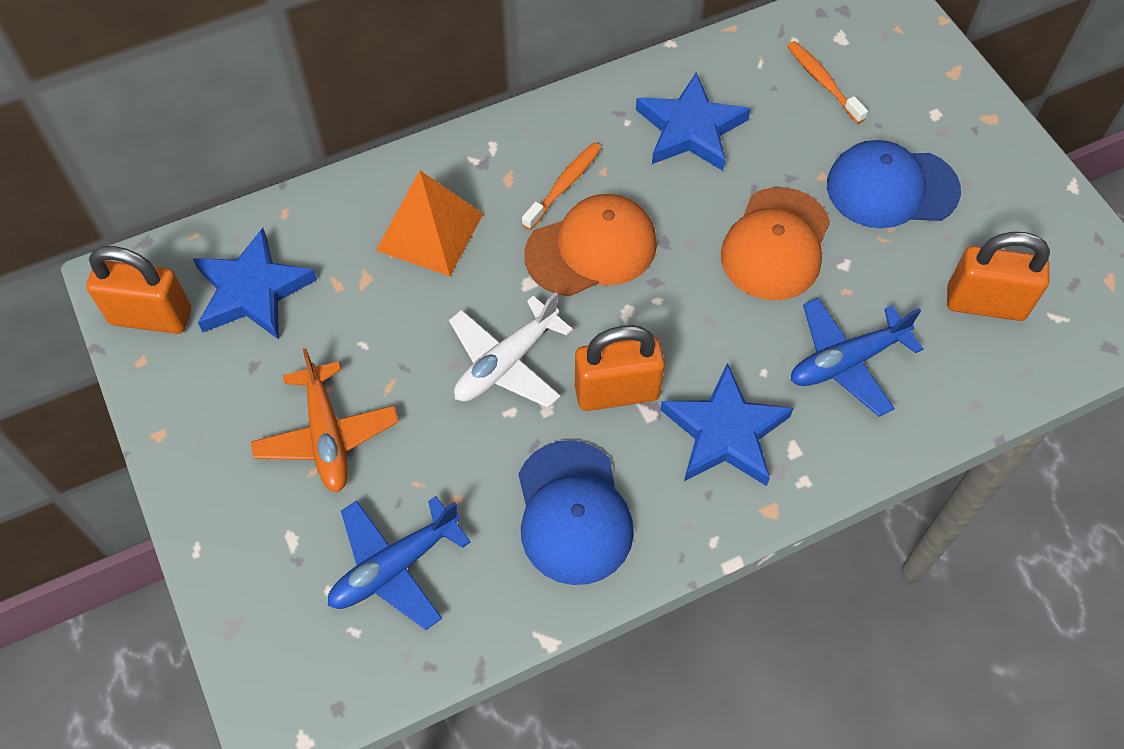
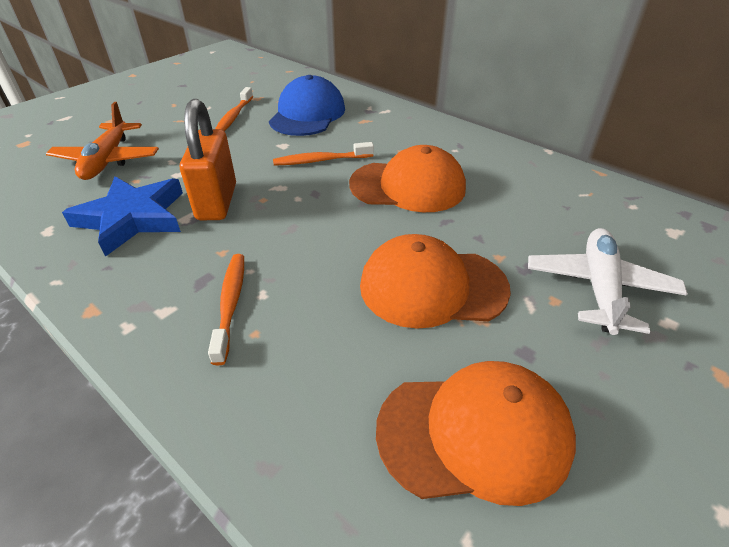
blue cap: 2 -> 1
blue plane: 2 -> 0
blue star: 3 -> 1
orange cap: 2 -> 3
orange padlock: 3 -> 1
orange pyramid: 1 -> 0
orange toothbrush: 2 -> 3

